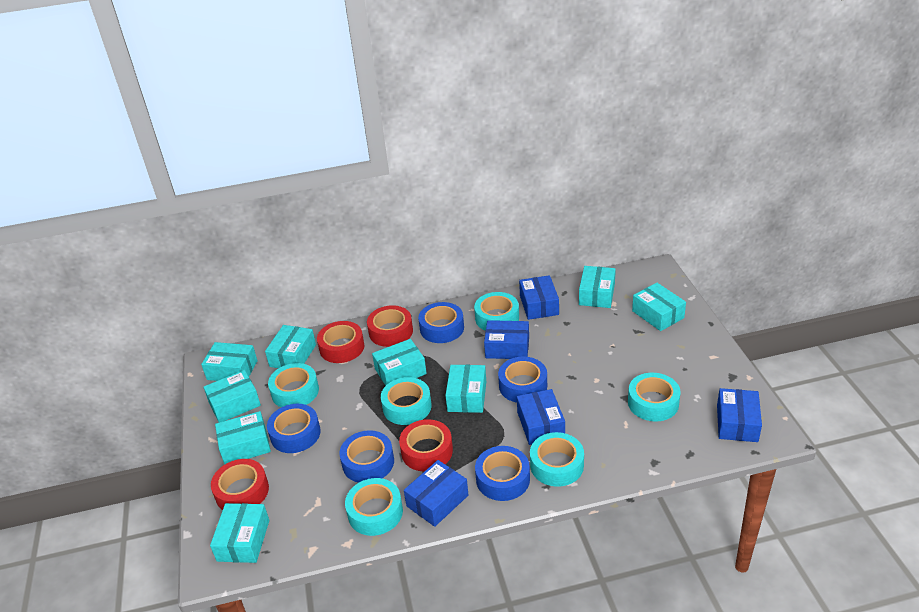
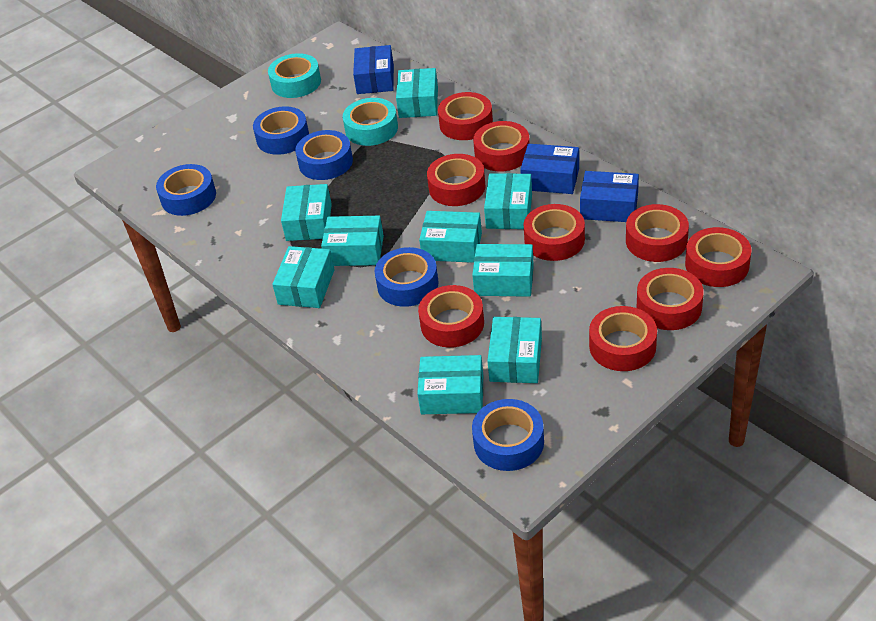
blue box: 5 -> 3
red tape: 4 -> 9
turquoise tape: 6 -> 2

